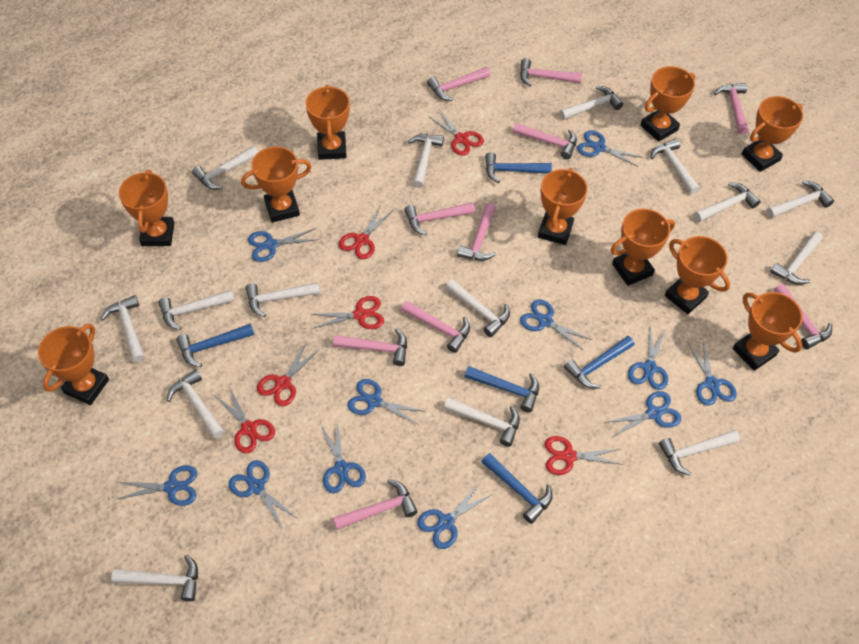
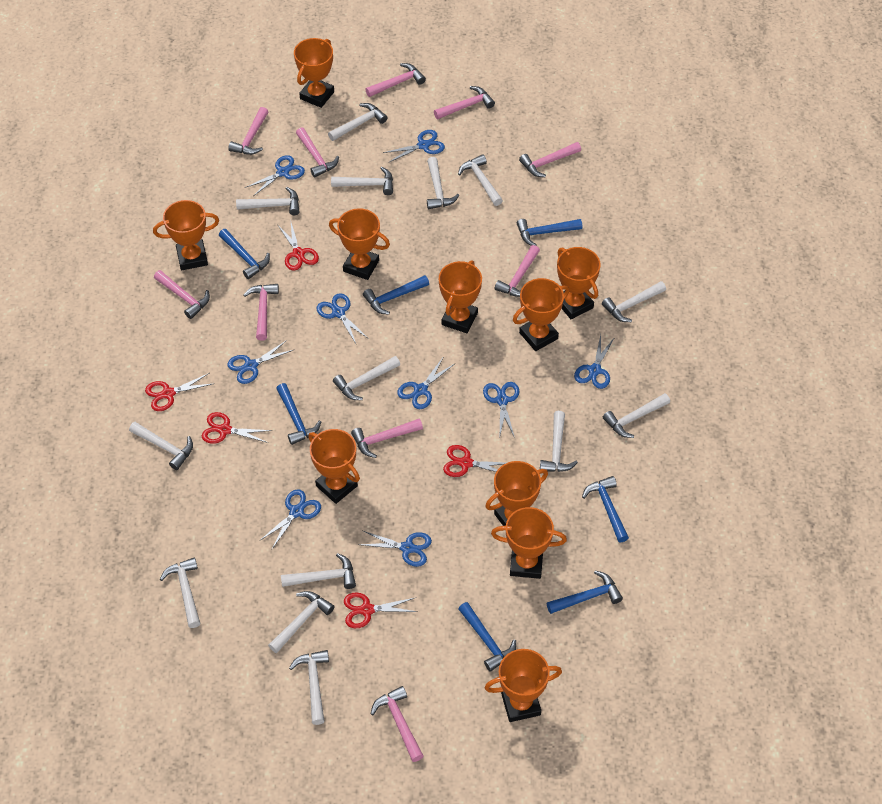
blue hammer: 5 -> 7
blue scissors: 11 -> 9
red scissors: 6 -> 5
white hammer: 15 -> 14

